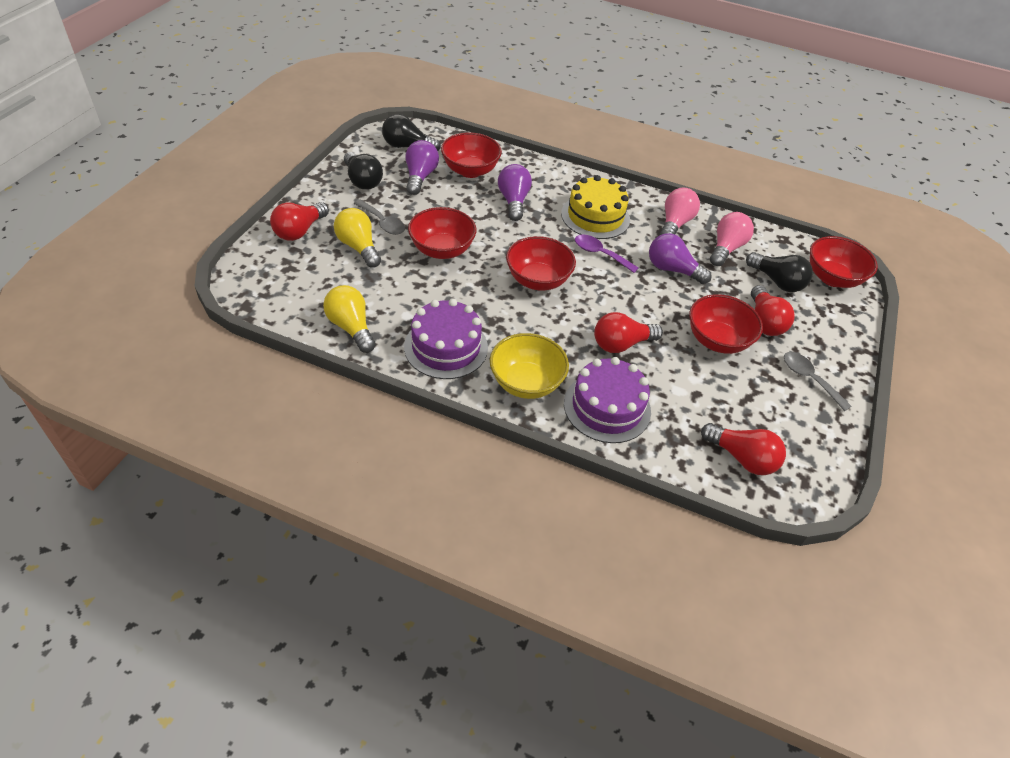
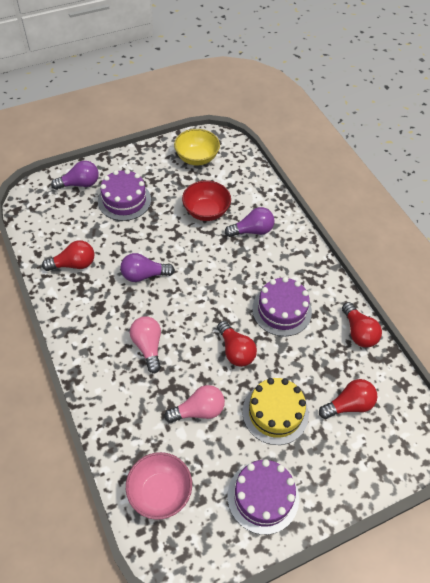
black light bulb: 3 -> 0
grey spoon: 2 -> 0
pink bowl: 0 -> 1
purple cake: 2 -> 3
purple spoon: 1 -> 0
red bowl: 5 -> 1
yellow light bulb: 2 -> 0

